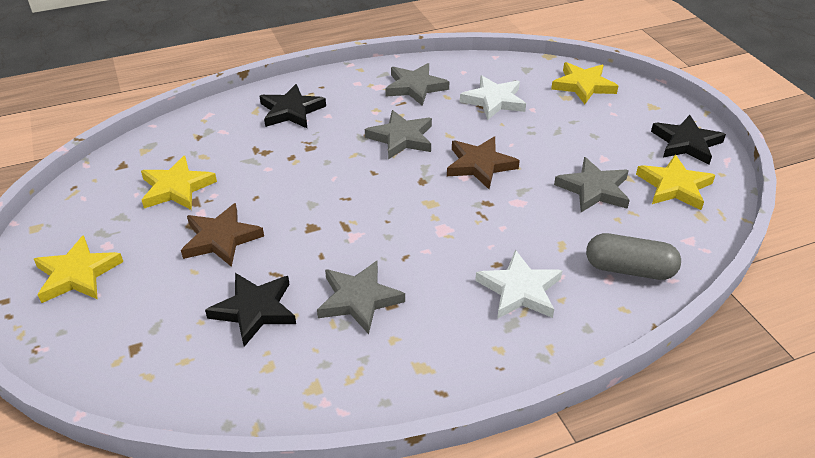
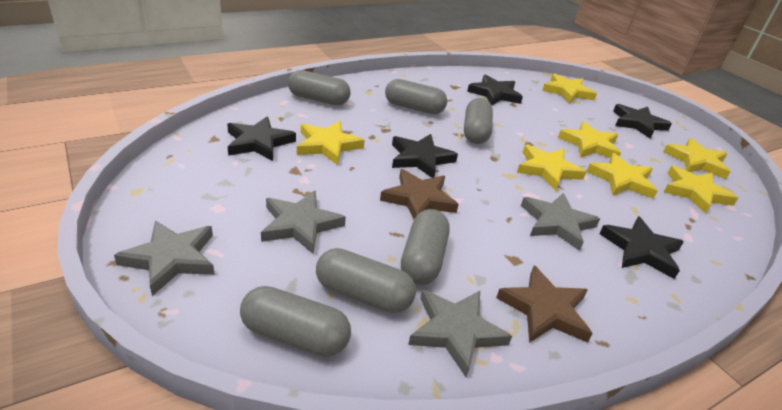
black star: 3 -> 5
grey capsule: 1 -> 6
white star: 2 -> 0
yellow star: 4 -> 7

